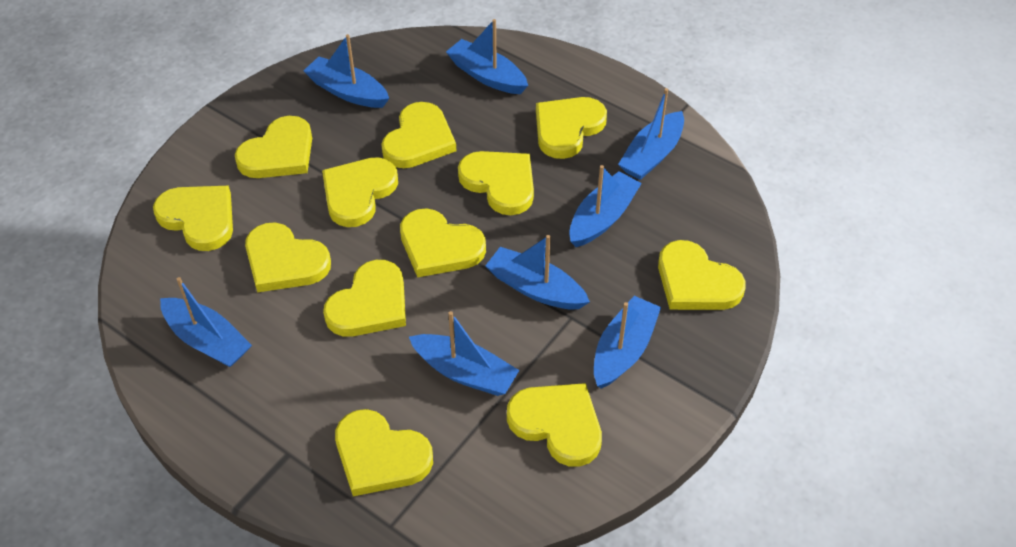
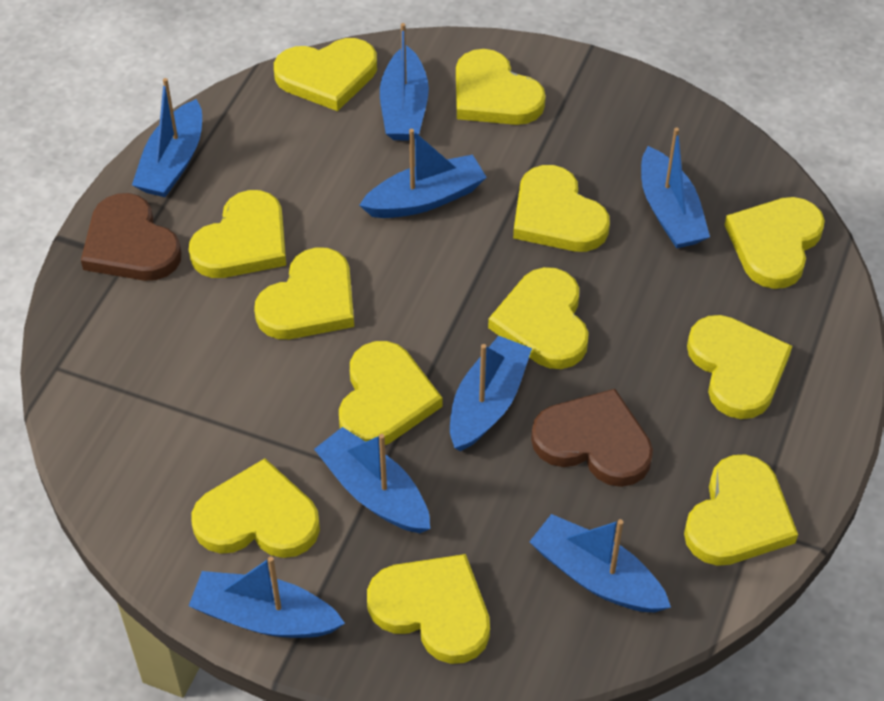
brown heart: 0 -> 2

